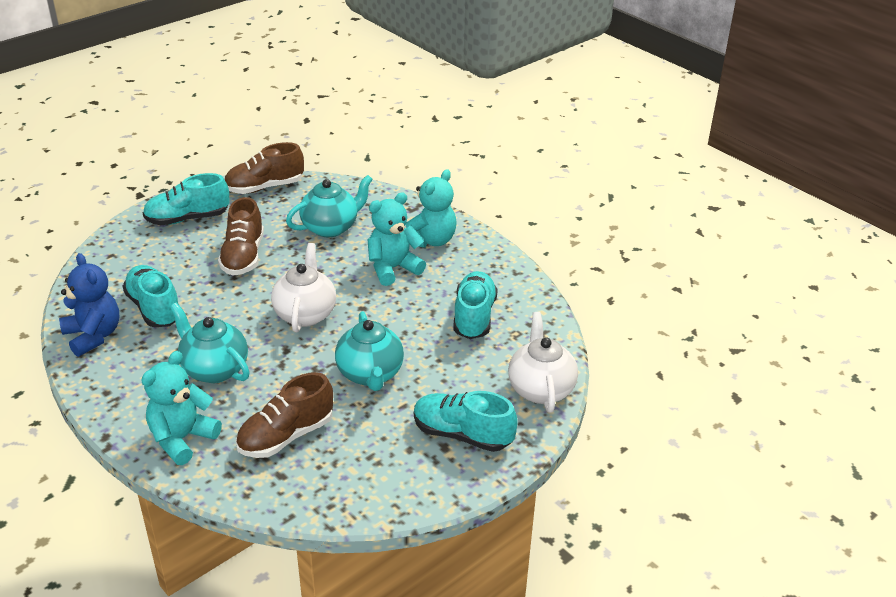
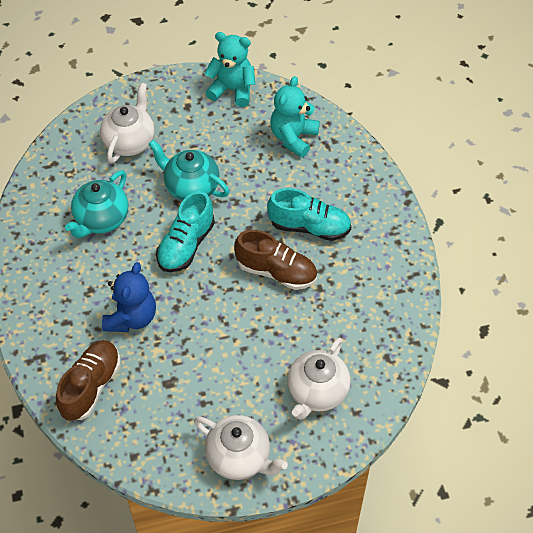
brown shoe: 3 -> 2
turquoise shoe: 4 -> 2
turquoise teapot: 3 -> 2
turquoise teddy bear: 3 -> 2
white teapot: 2 -> 3

